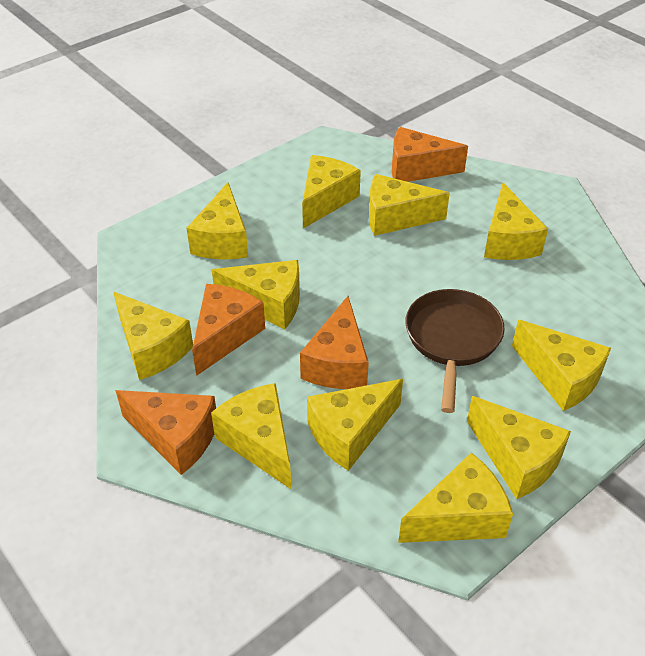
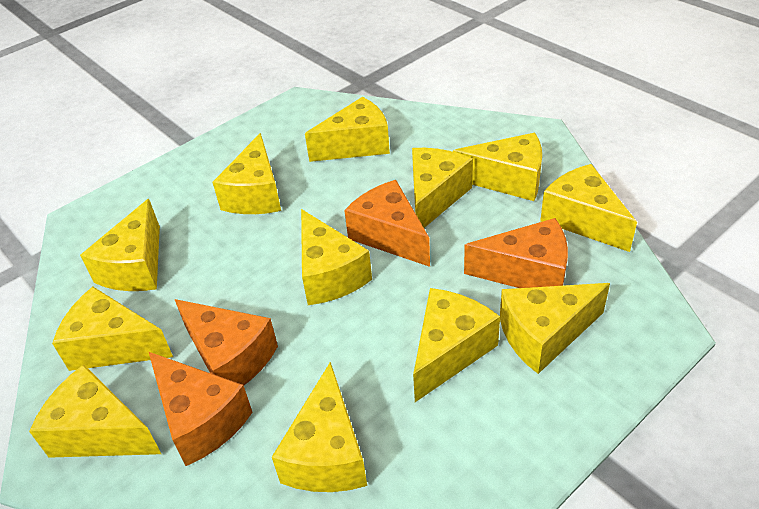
brown pan: 1 -> 0
yellow cheese: 11 -> 12

